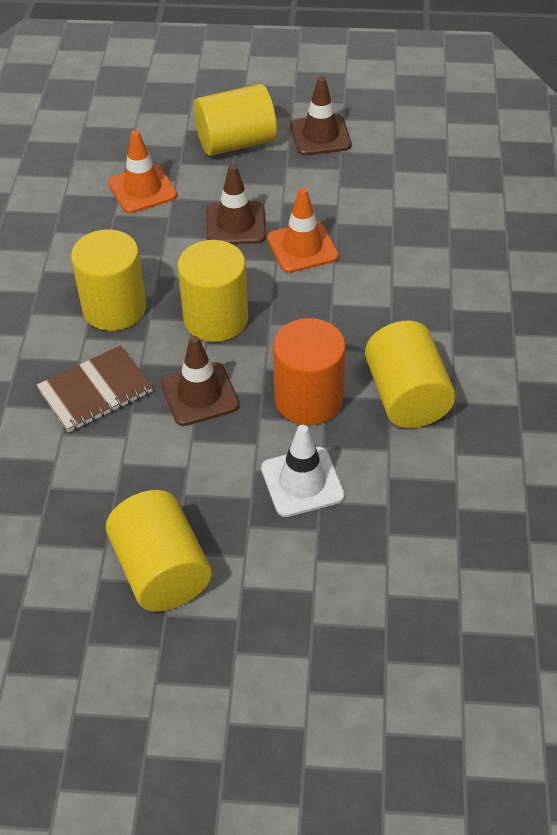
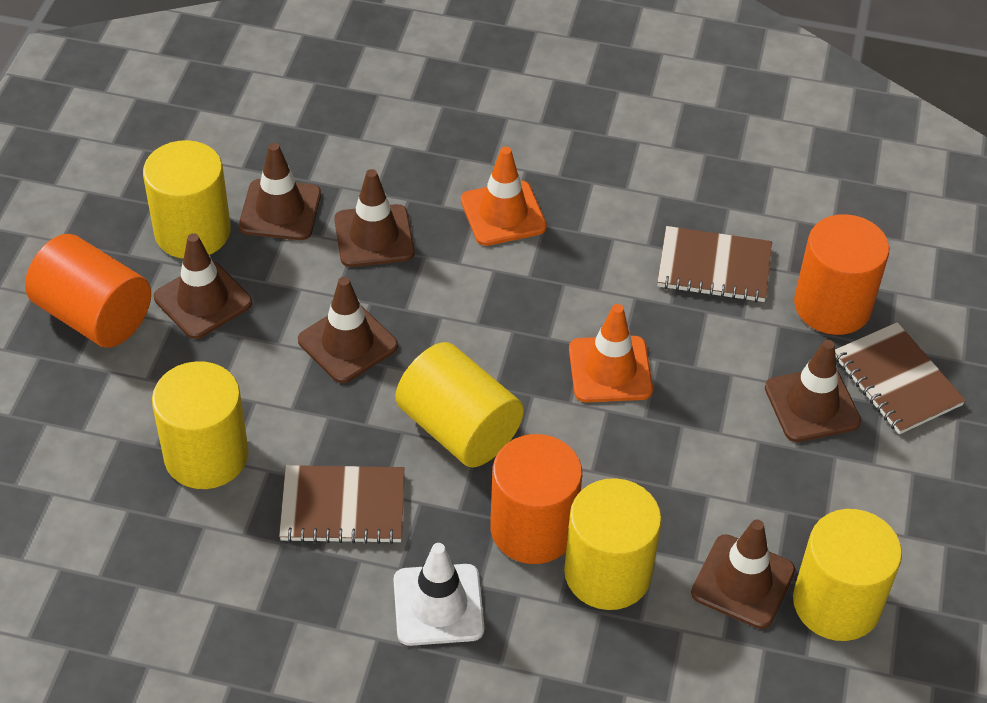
brown notebook: 1 -> 3
brown traffic cone: 3 -> 6
orange cylinder: 1 -> 3

